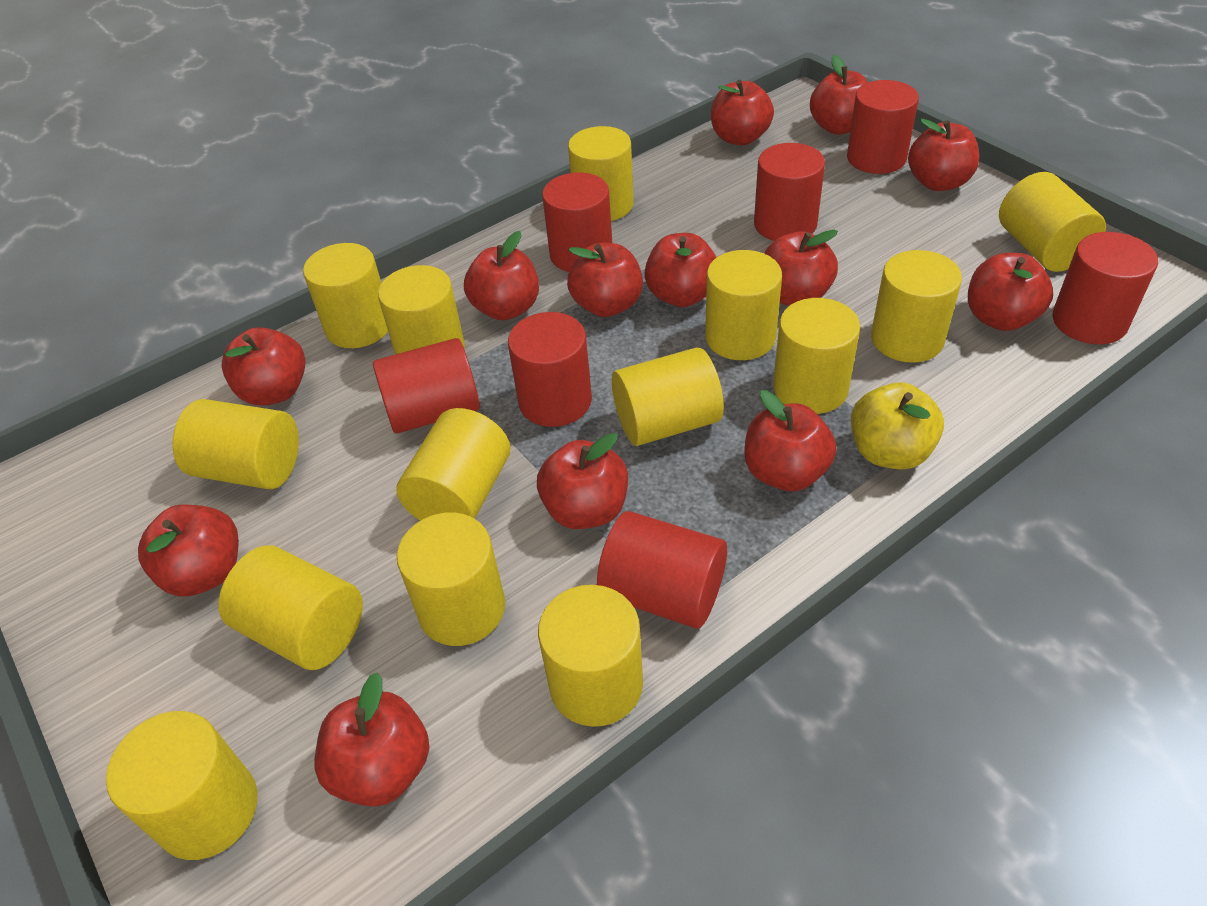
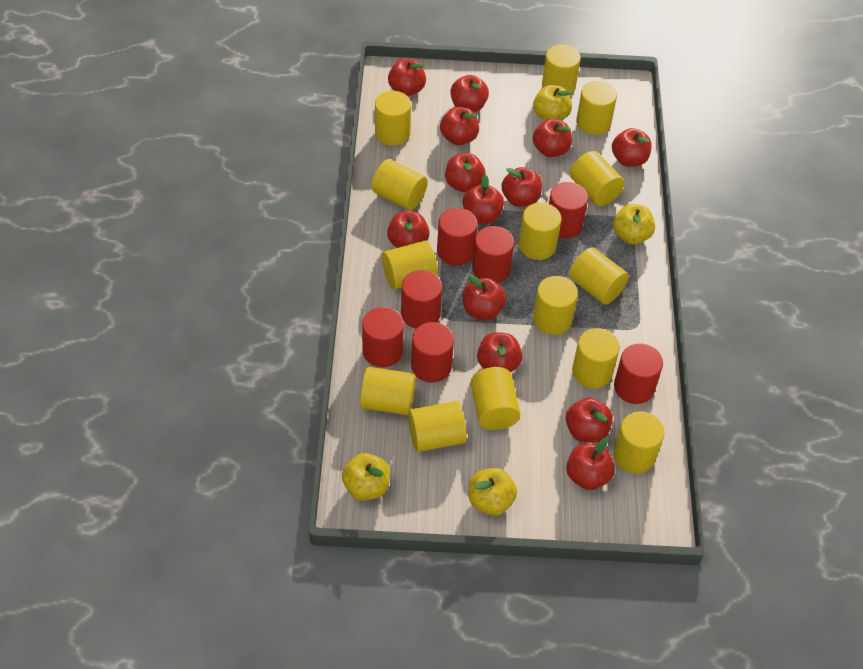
yellow apple: 1 -> 4

